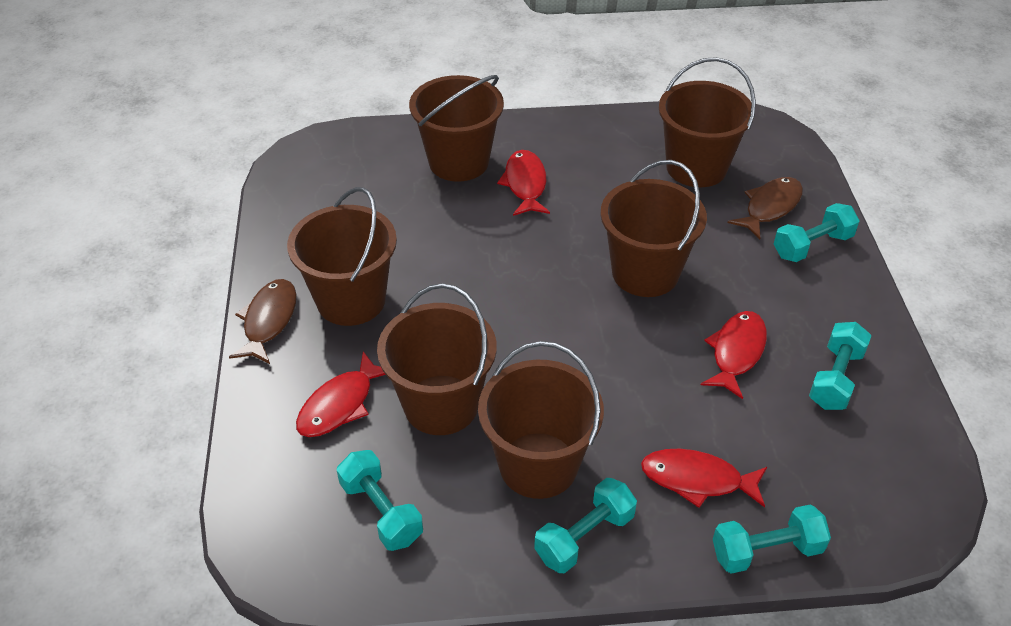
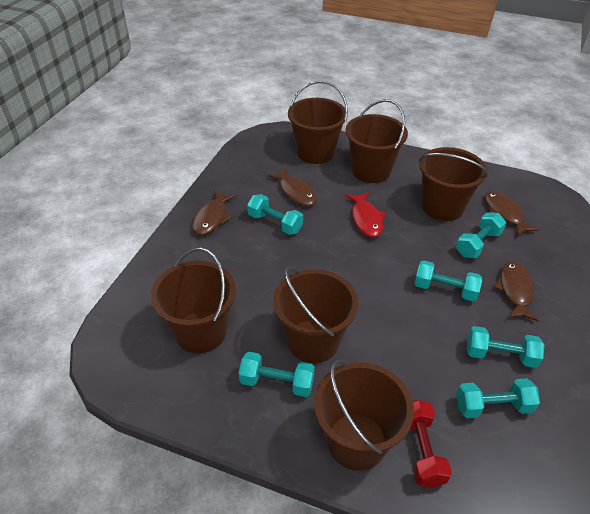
brown fish: 2 -> 4
red dumbbell: 0 -> 1
red fish: 4 -> 1
turquoise dumbbell: 5 -> 6

